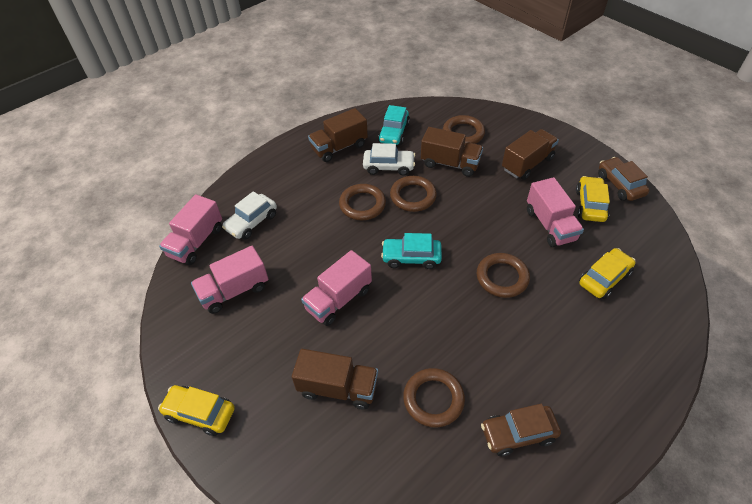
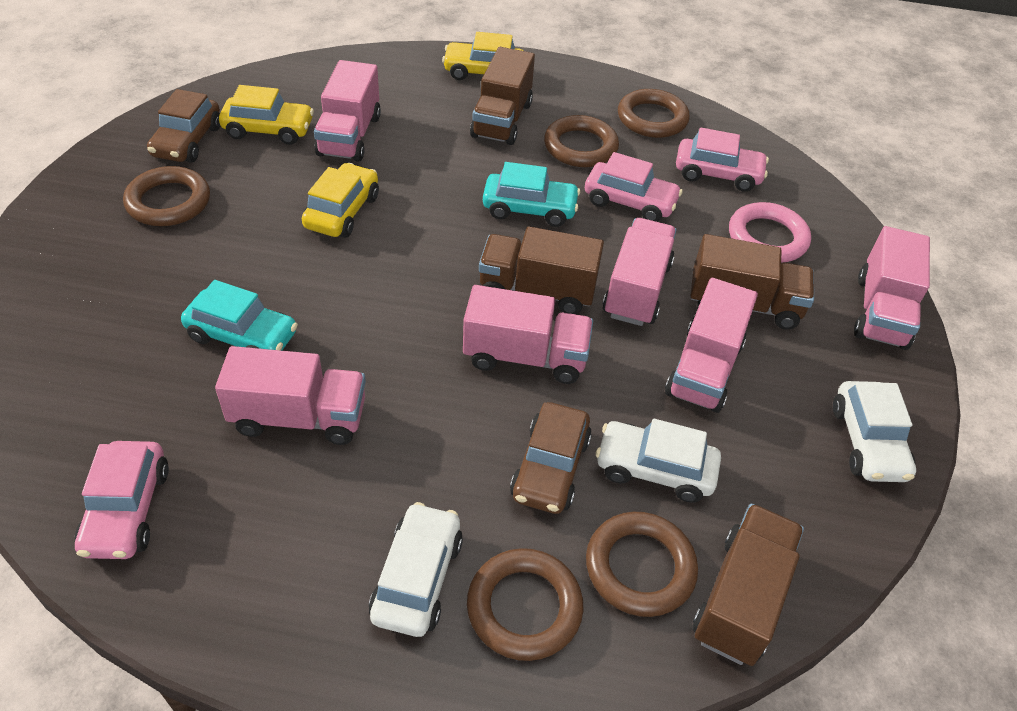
pink car: 0 -> 3
pink ring: 0 -> 1
pink truck: 4 -> 6
white car: 2 -> 3

